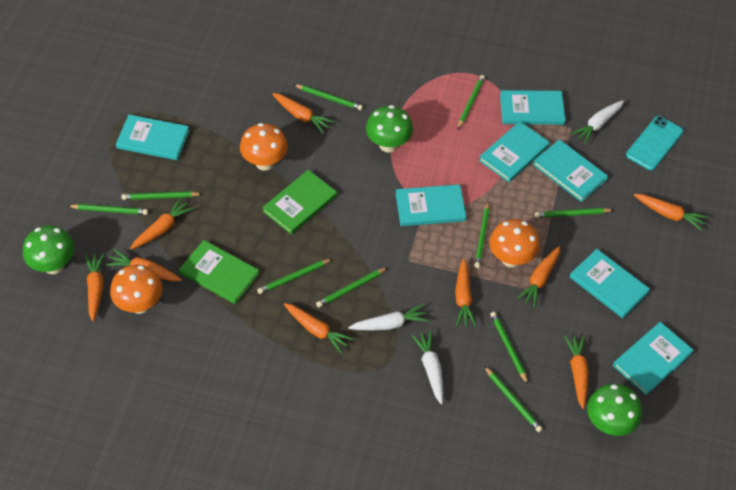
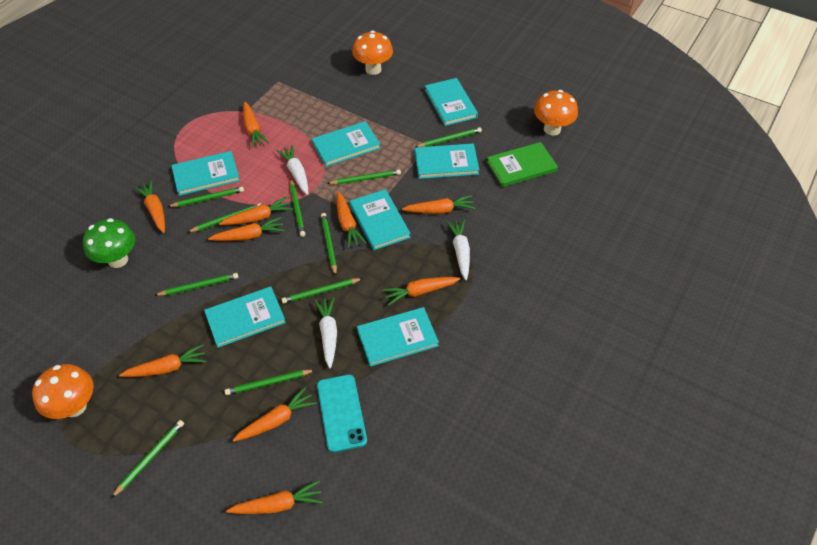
green book: 2 -> 1
green mushroom: 3 -> 1
orange carrot: 9 -> 10

